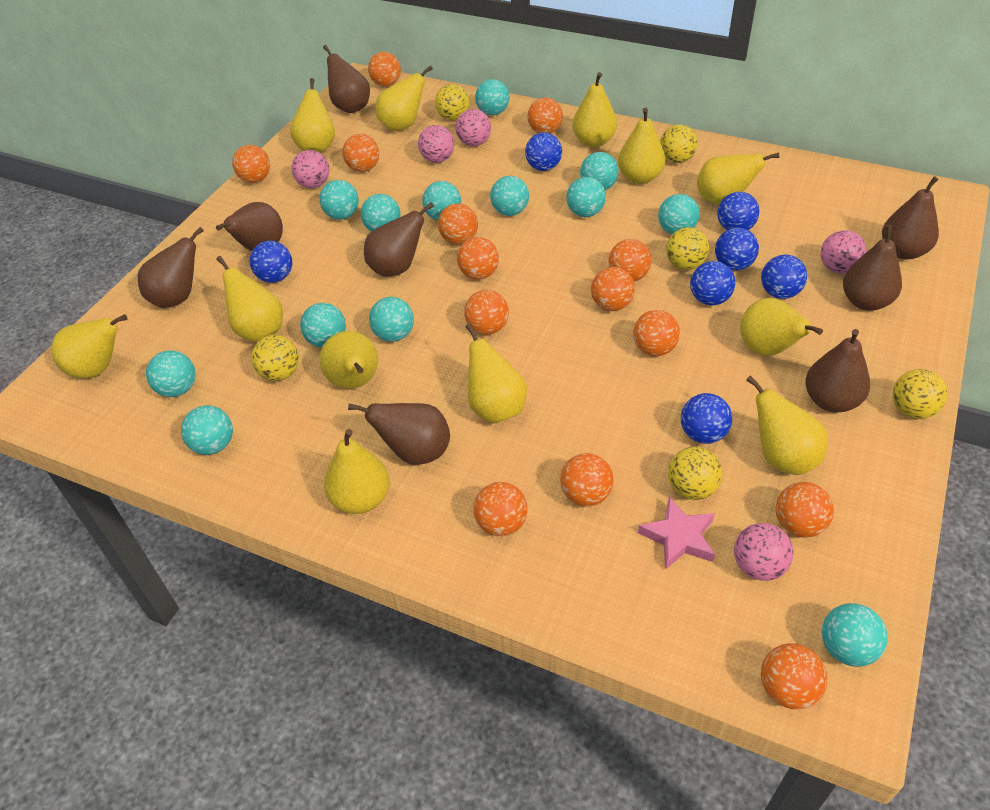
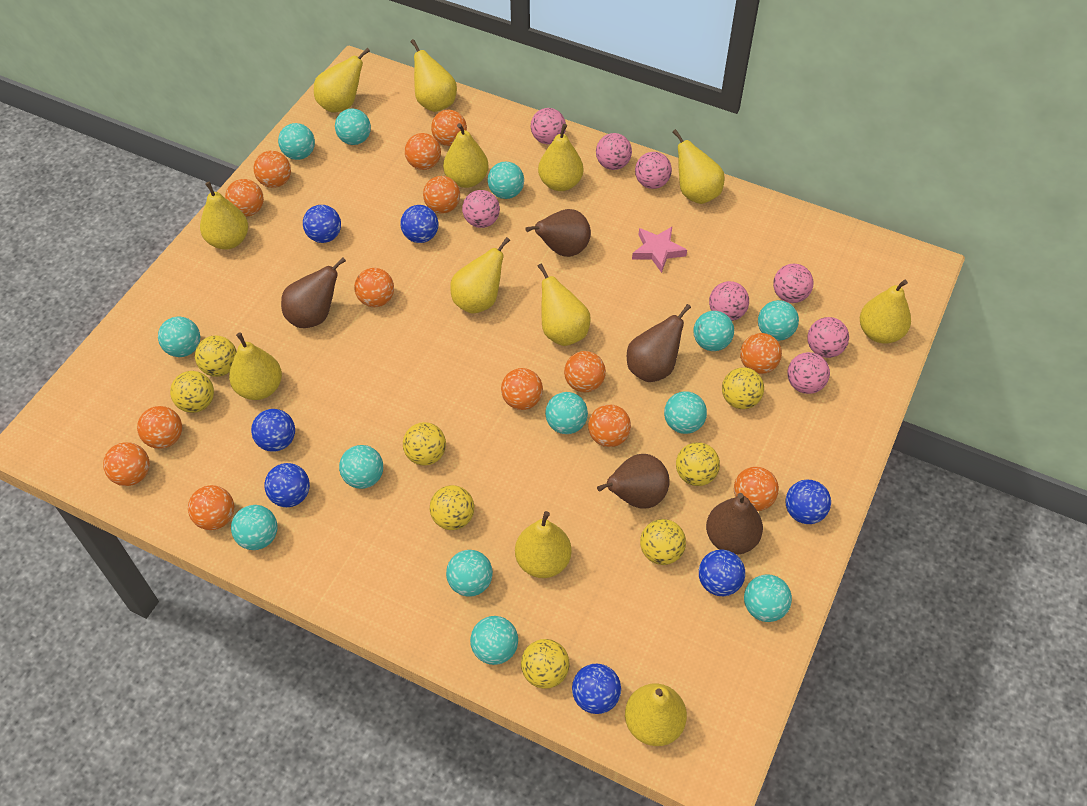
brown pear: 8 -> 5
pink ball: 5 -> 8
yellow ball: 6 -> 8

